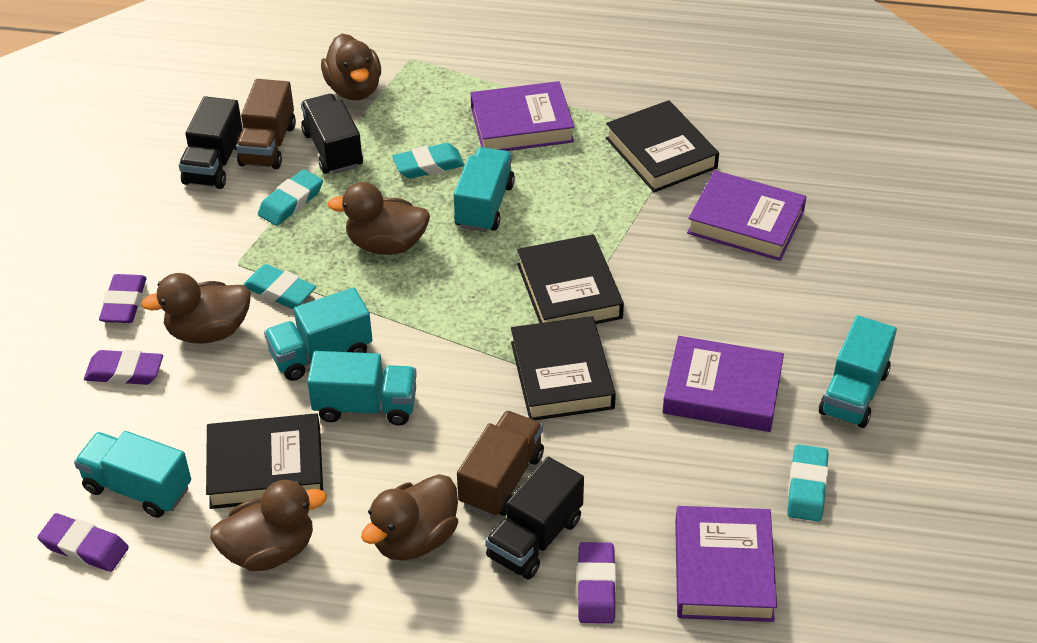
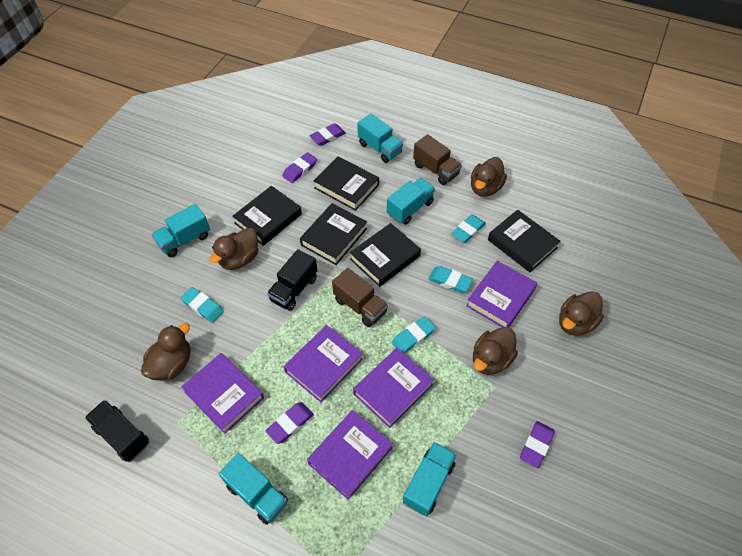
black book: 4 -> 5
black truck: 3 -> 2
purple book: 4 -> 5

